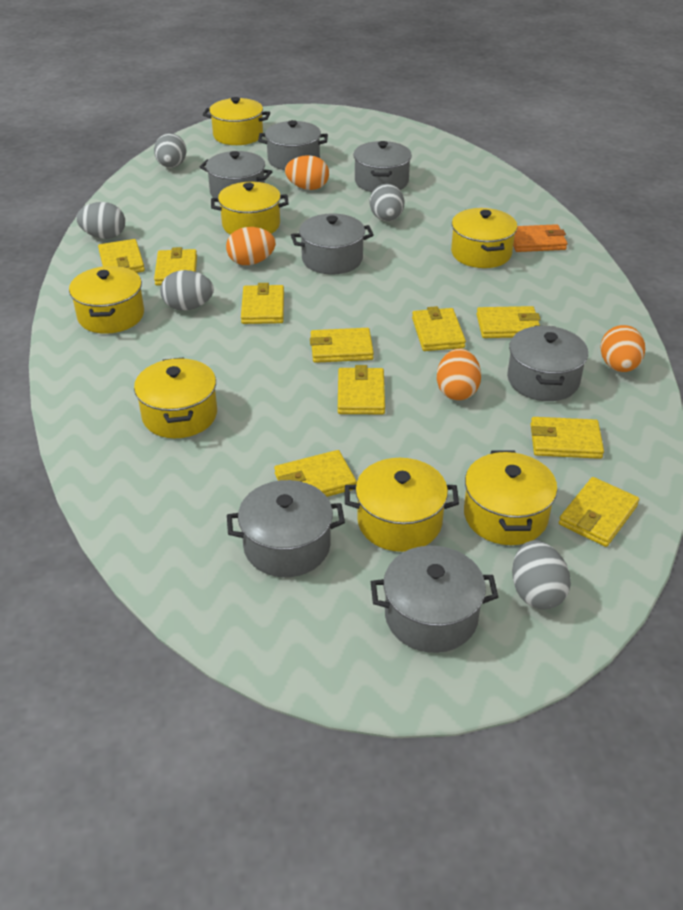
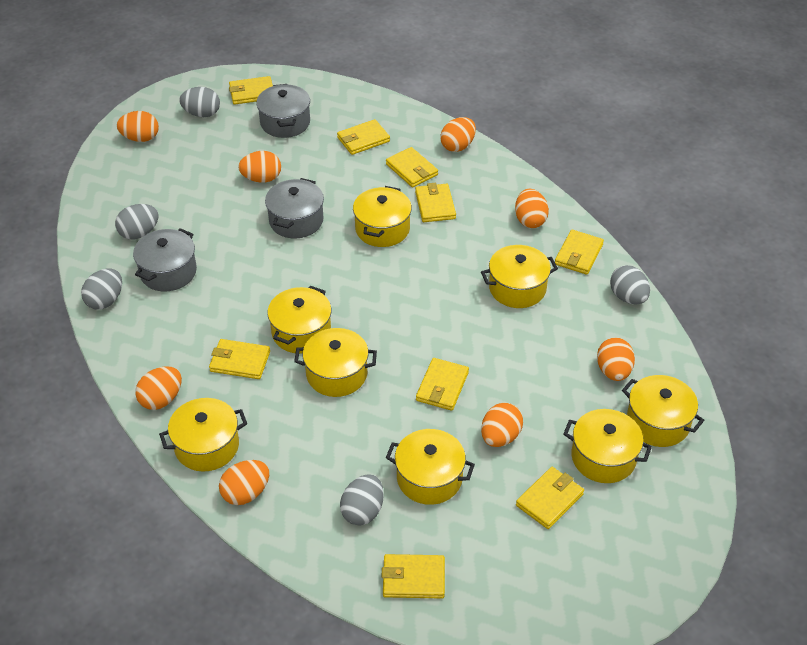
grey pot: 7 -> 3
orange egg: 4 -> 8
orange wallet: 1 -> 0
yellow pot: 7 -> 8
yellow wallet: 10 -> 9

